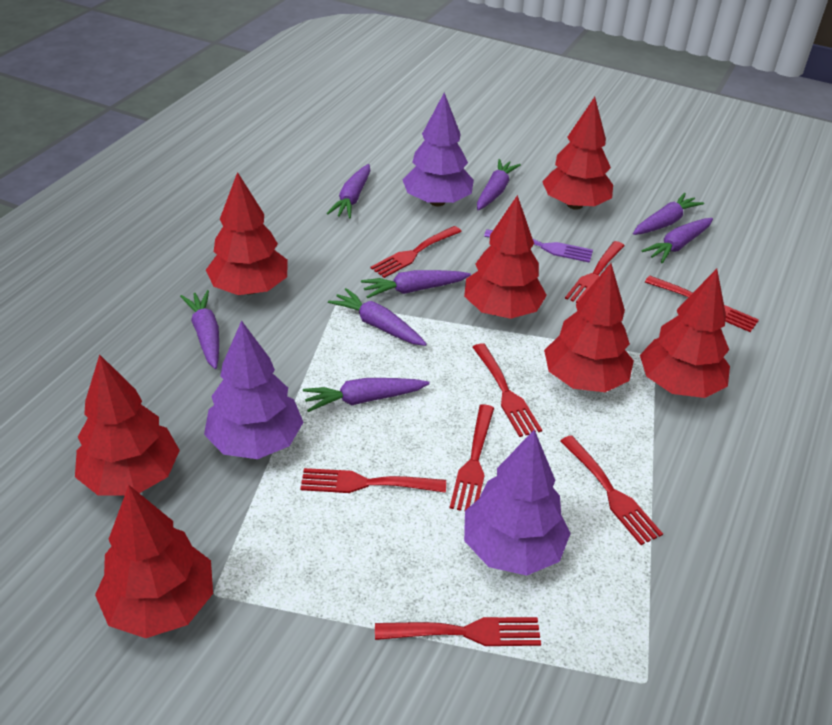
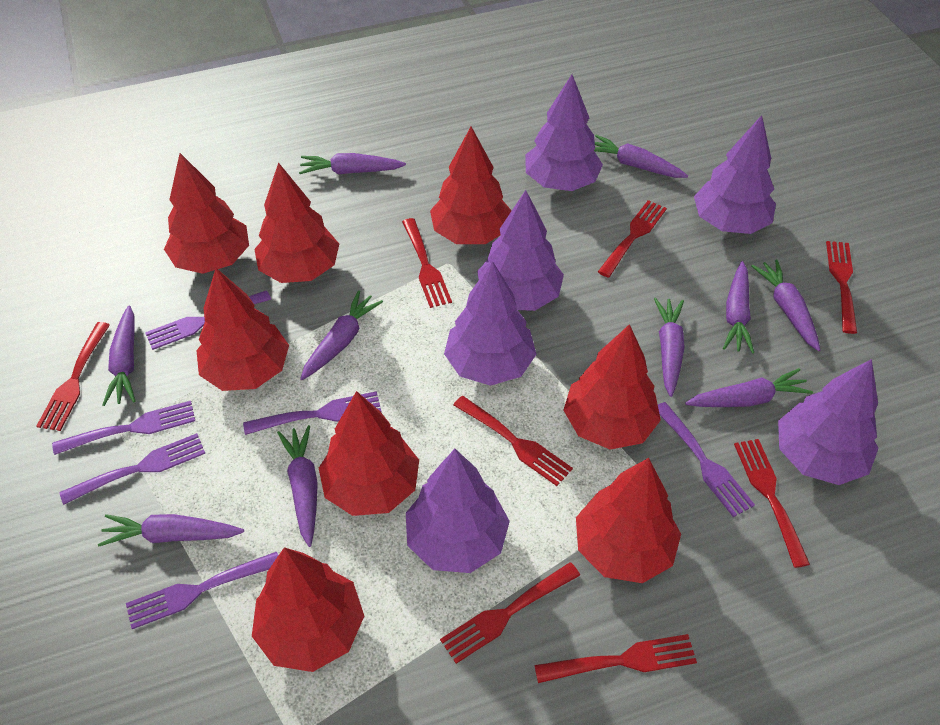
purple carrot: 8 -> 10
purple fork: 1 -> 6
purple tree: 3 -> 6
red tree: 7 -> 8

